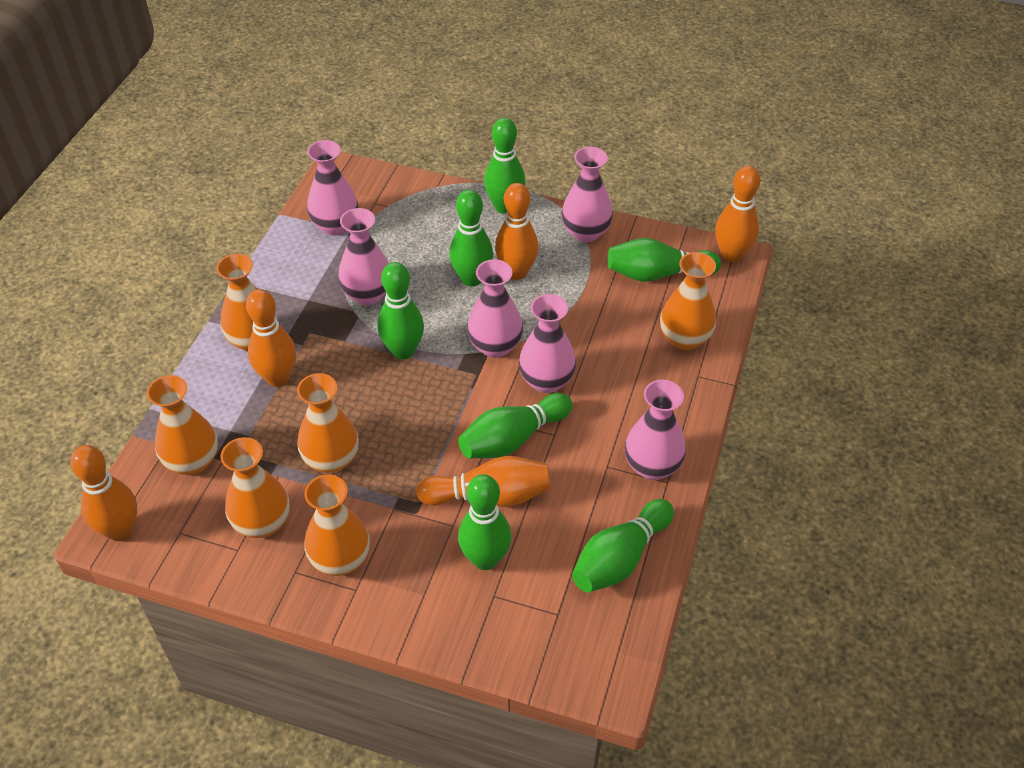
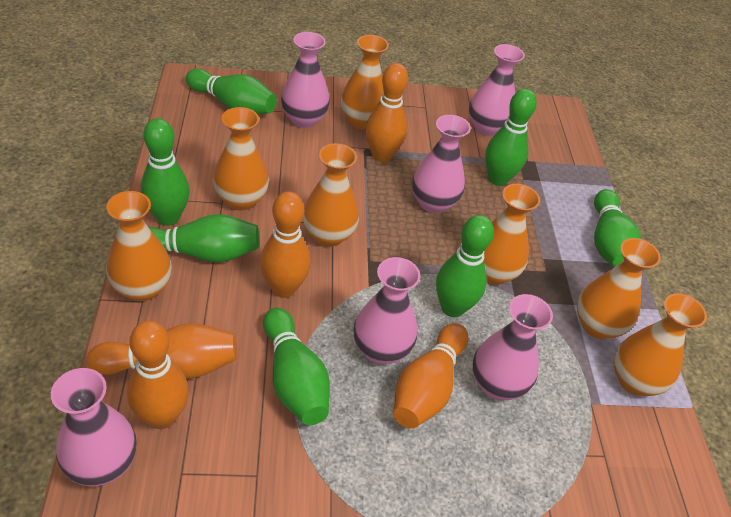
orange vase: 6 -> 7

